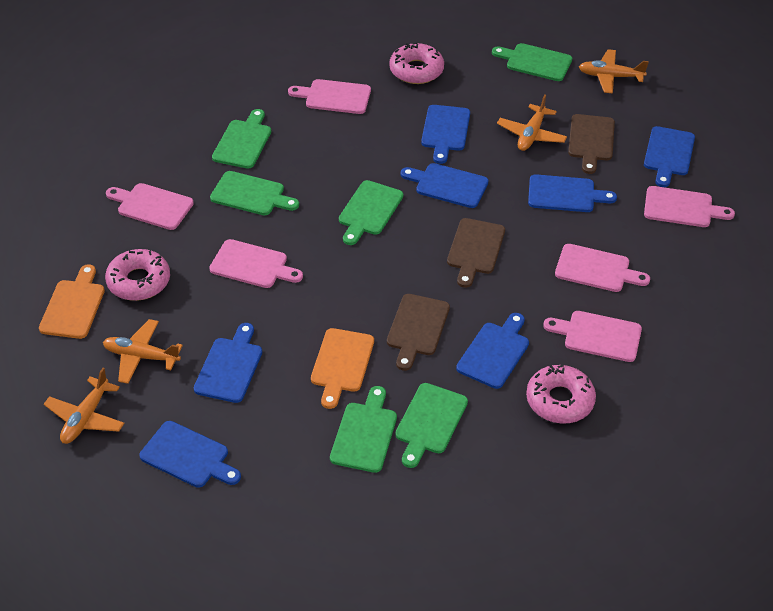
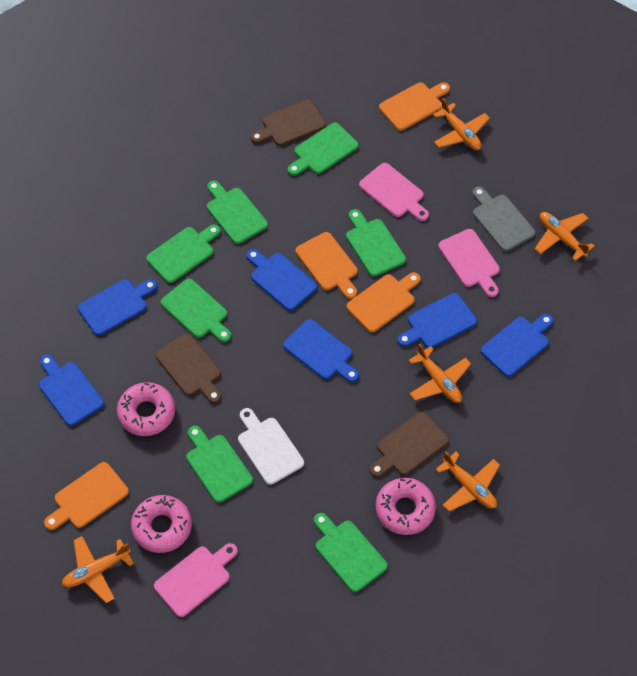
blue cutting board: 7 -> 6
green cutting board: 6 -> 7
grey cutting board: 0 -> 1
orange cutting board: 2 -> 4
orange plane: 4 -> 5
pink cutting board: 6 -> 3
white cutting board: 0 -> 1

